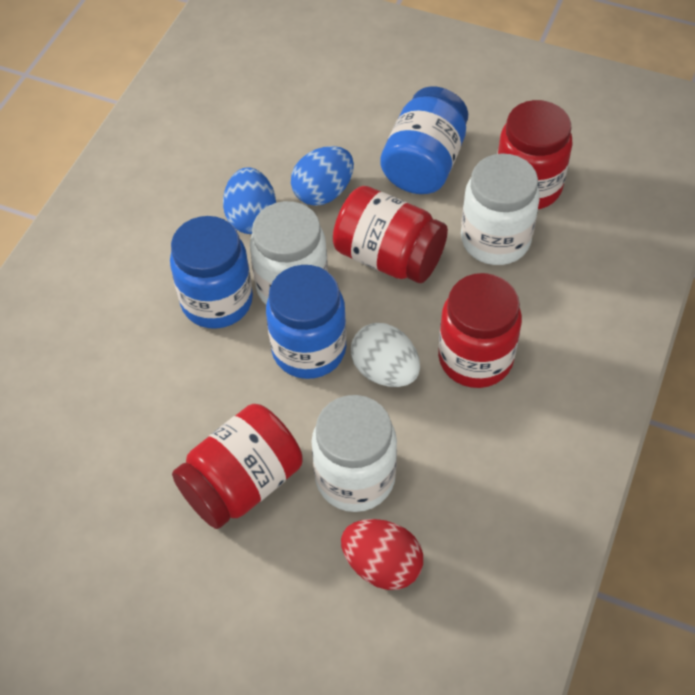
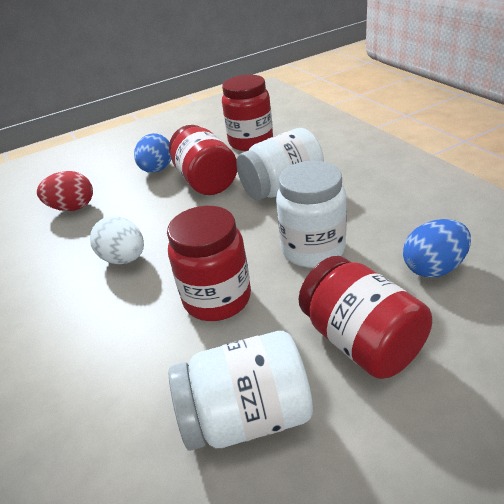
blue jar: 3 -> 0

